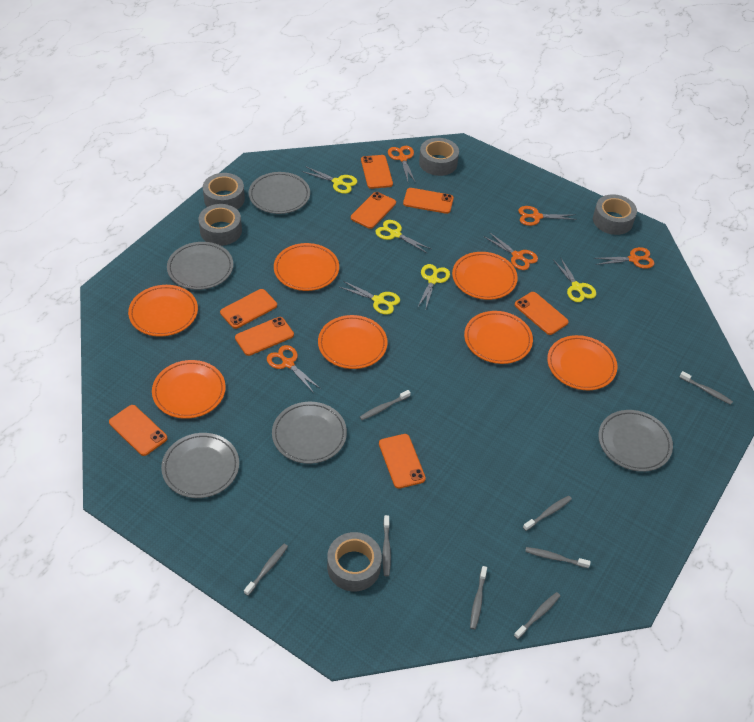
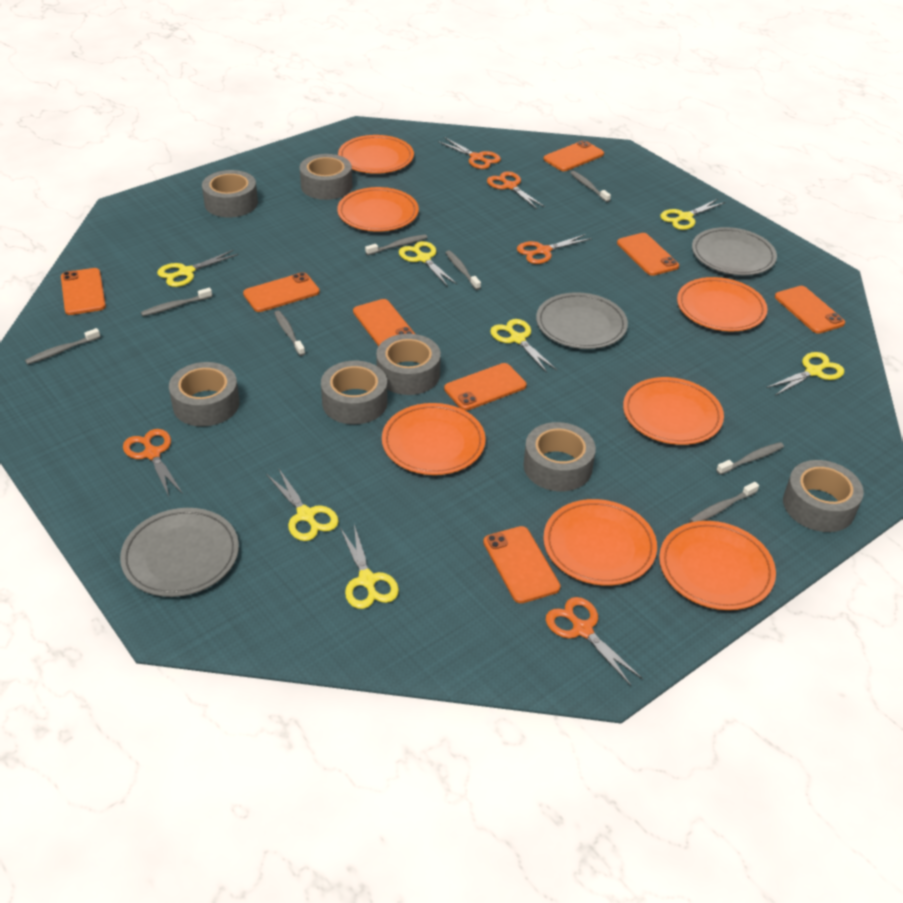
grey plate: 5 -> 3
grey tape: 5 -> 7
yellow scissors: 5 -> 7

